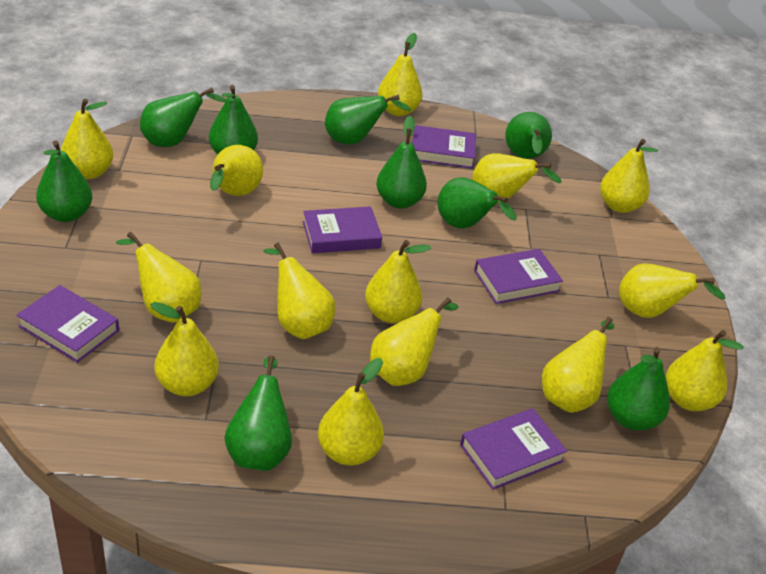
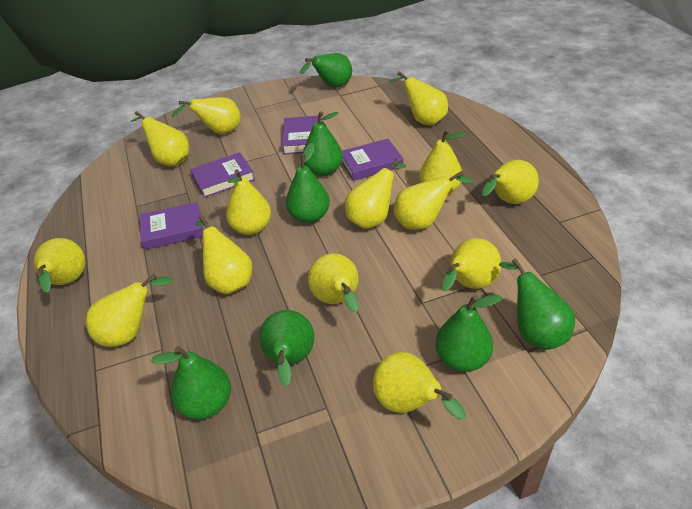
green pear: 9 -> 7
purple book: 5 -> 4

